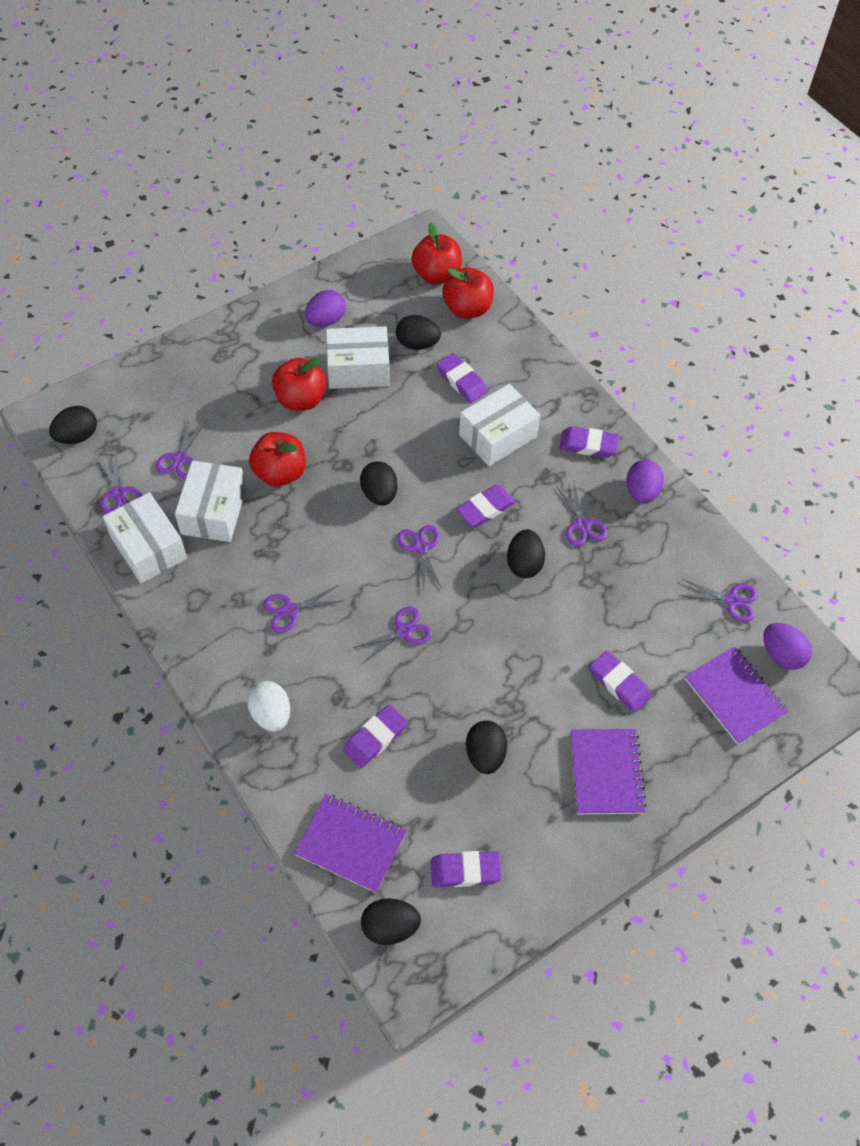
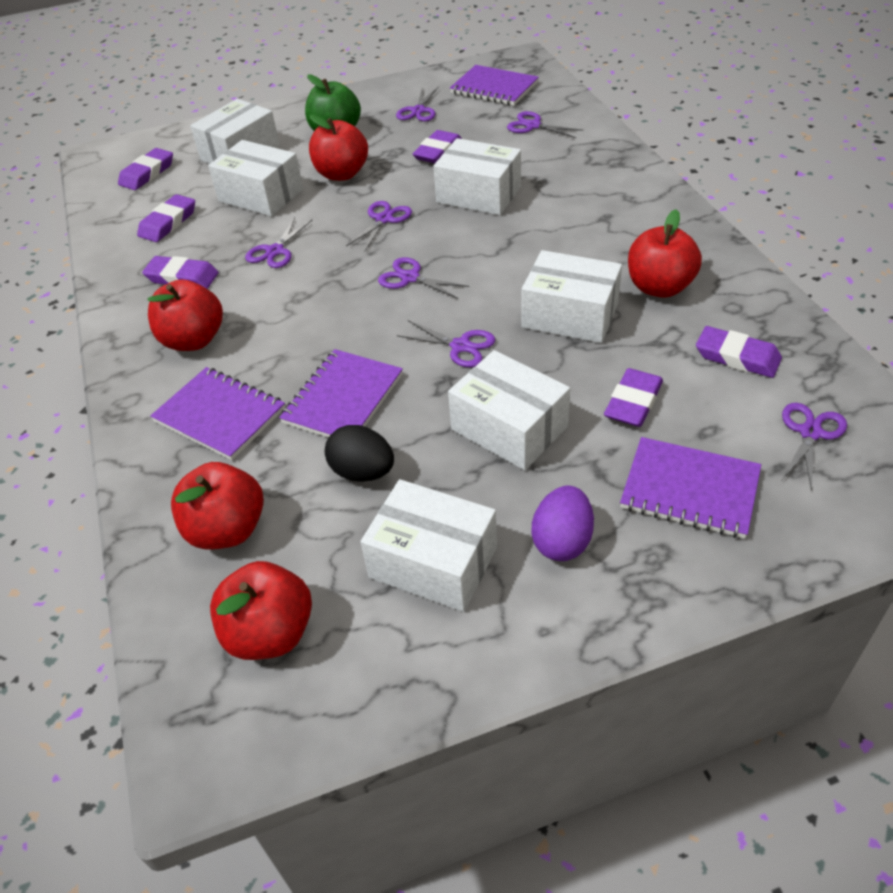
black egg: 6 -> 1
green apple: 0 -> 1
purple egg: 3 -> 1
purple notebook: 3 -> 4
red apple: 4 -> 5
white box: 4 -> 6
white egg: 1 -> 0

